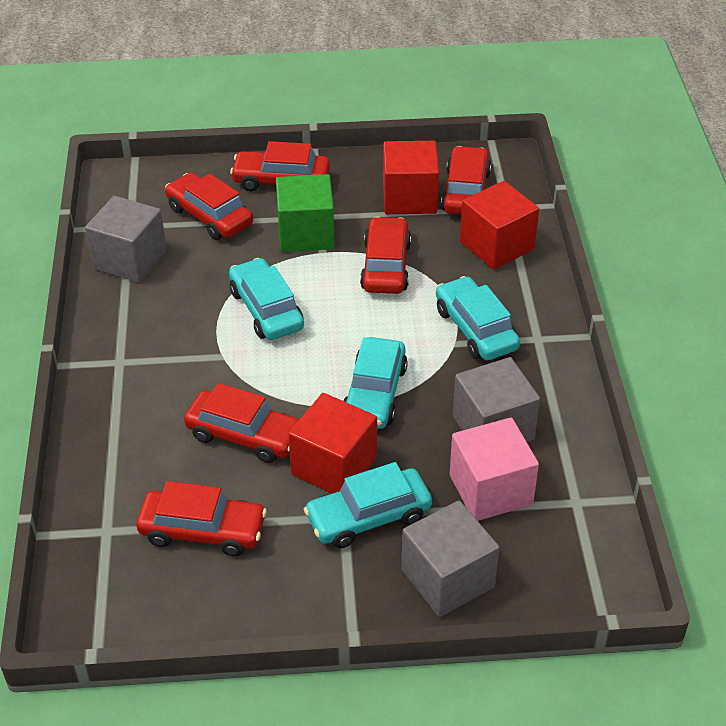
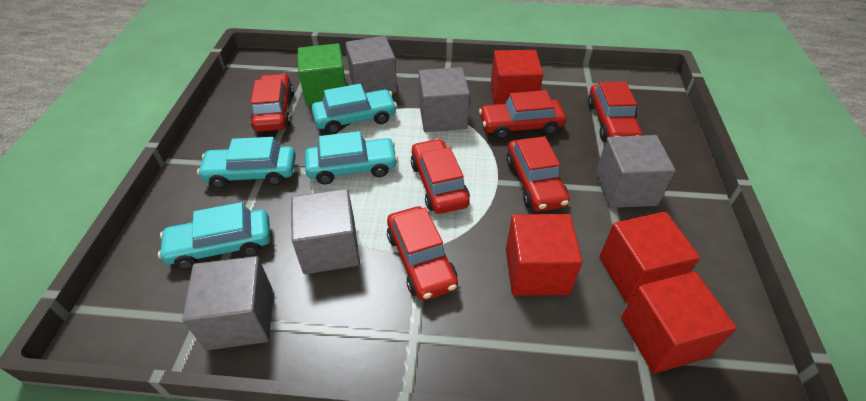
grey cube: 3 -> 5
pink cube: 1 -> 0
red cube: 3 -> 4

